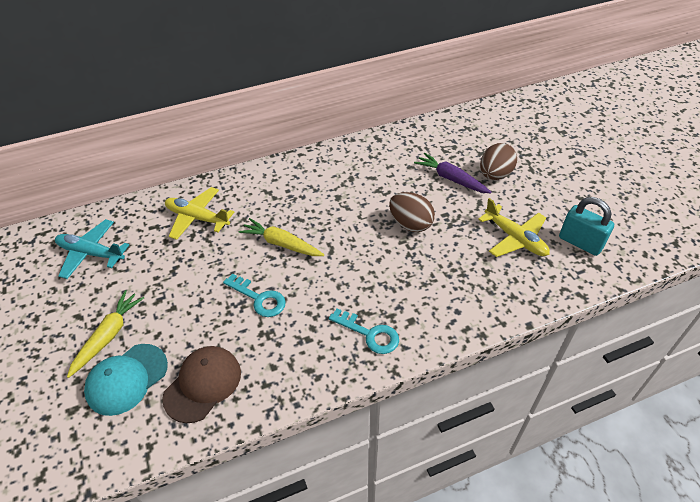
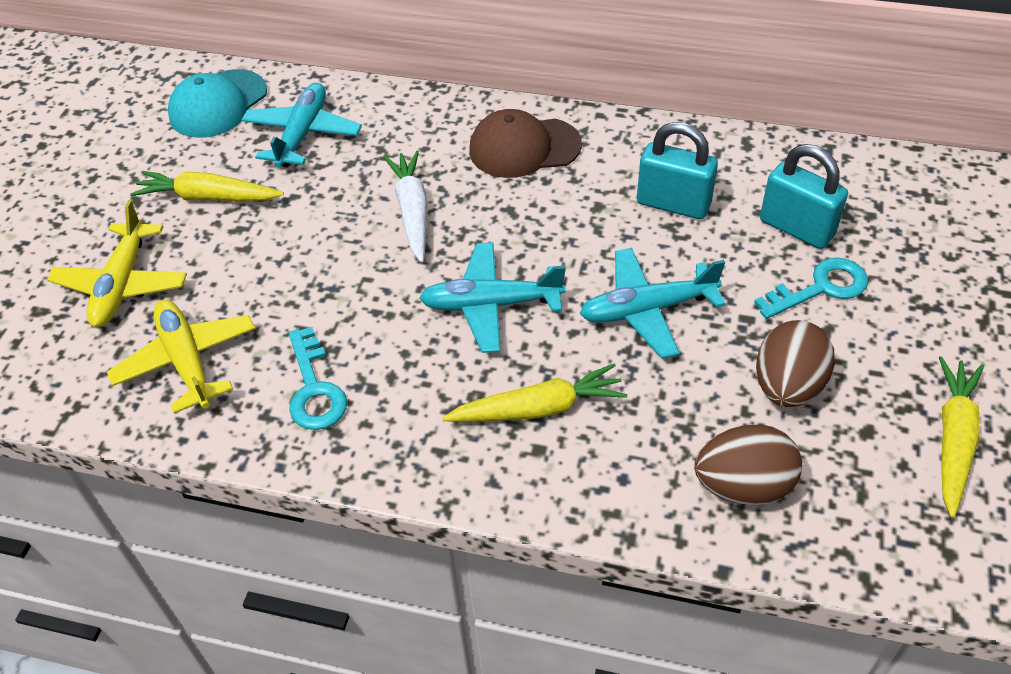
purple carrot: 1 -> 0
turquoise padlock: 1 -> 2
turquoise plane: 1 -> 3
white carrot: 0 -> 1
yellow carrot: 2 -> 3

